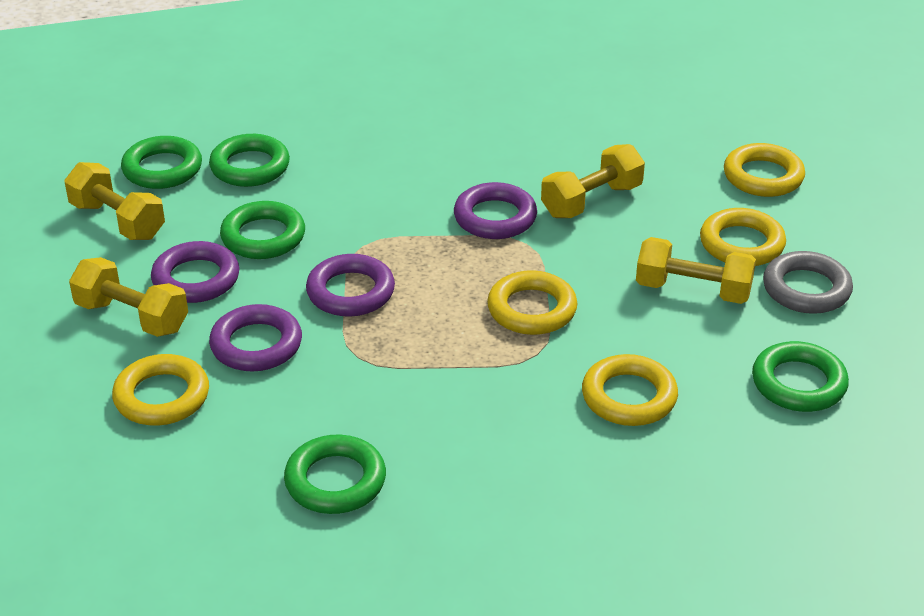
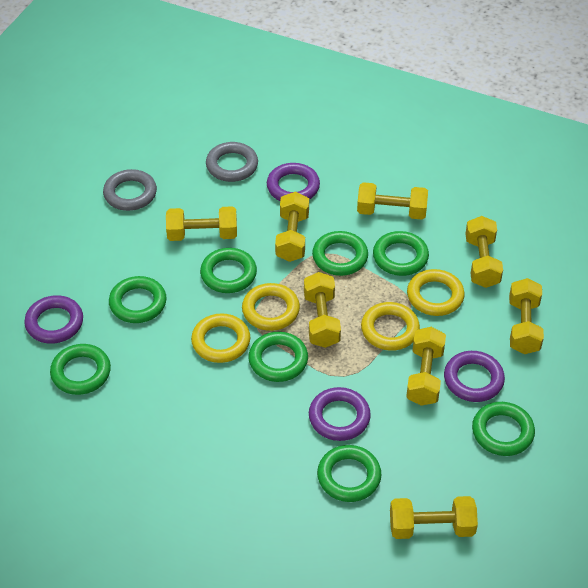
green ring: 5 -> 8
grey ring: 1 -> 2
yellow dumbbell: 4 -> 8
yellow ring: 5 -> 4

